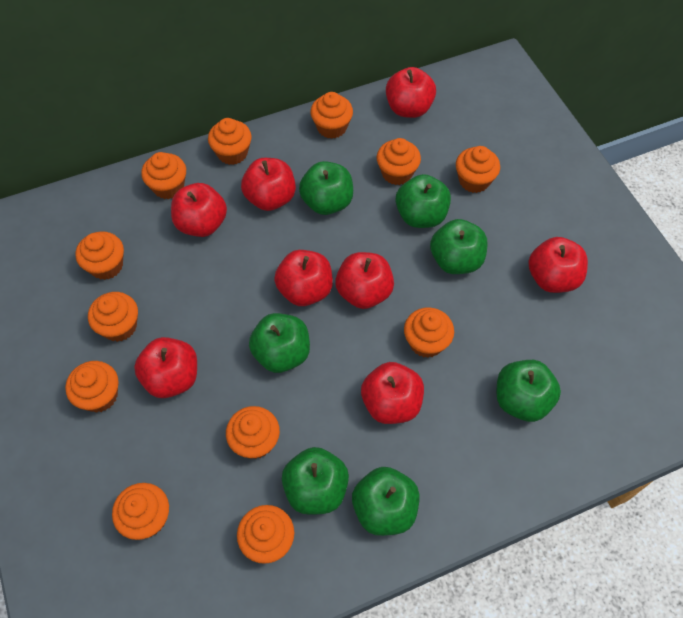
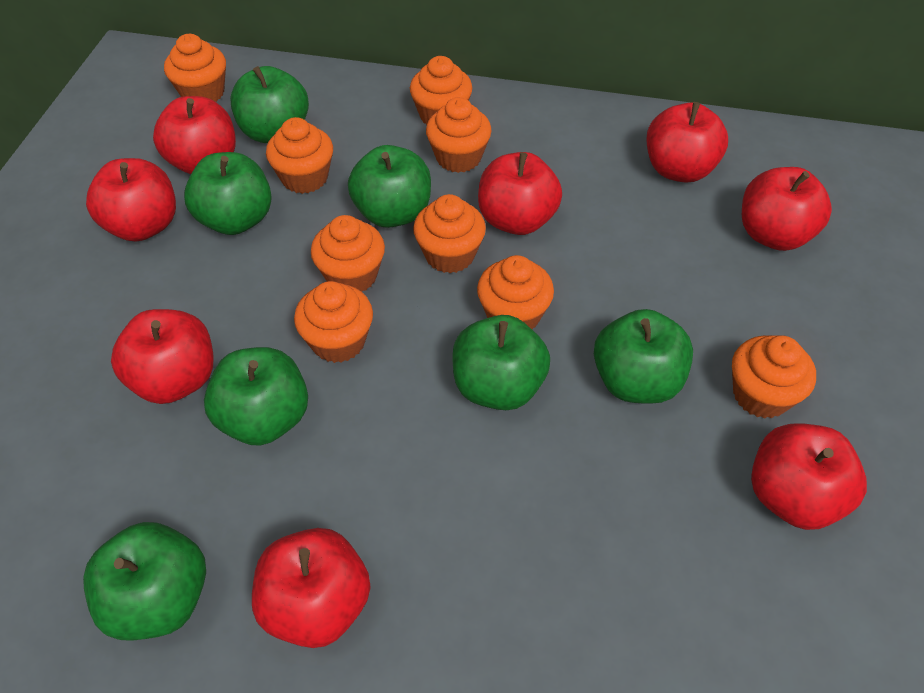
orange cupcake: 12 -> 9

